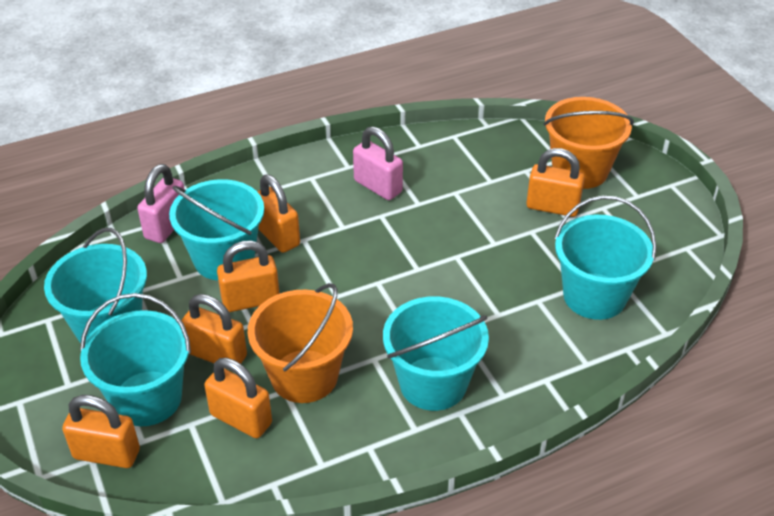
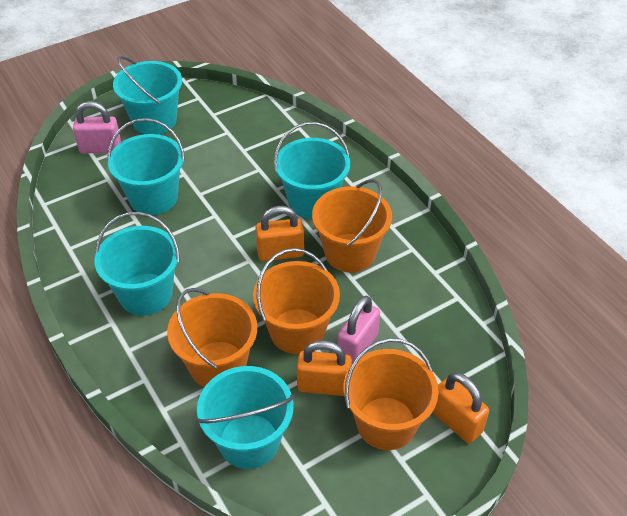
orange bucket: 2 -> 4
orange padlock: 6 -> 3

